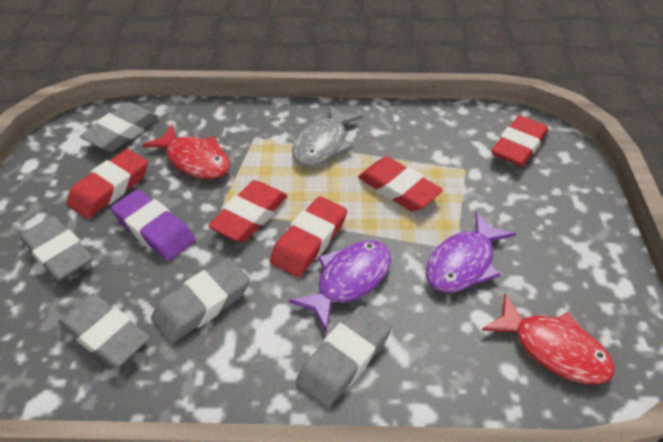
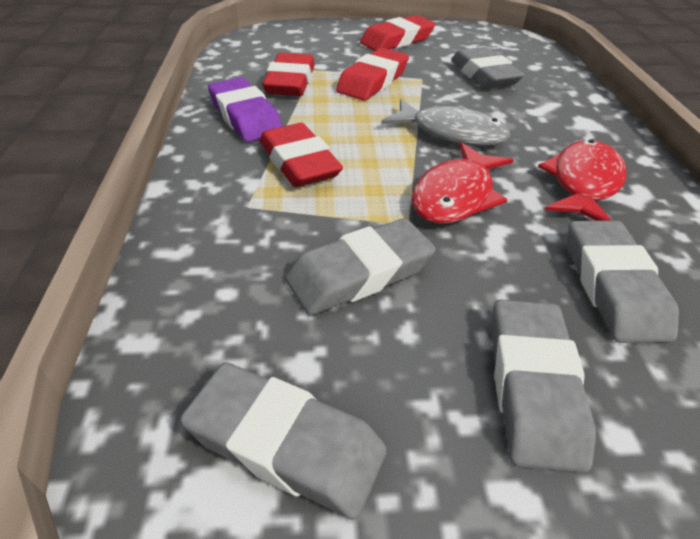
purple fish: 2 -> 0
red eraser: 5 -> 4

